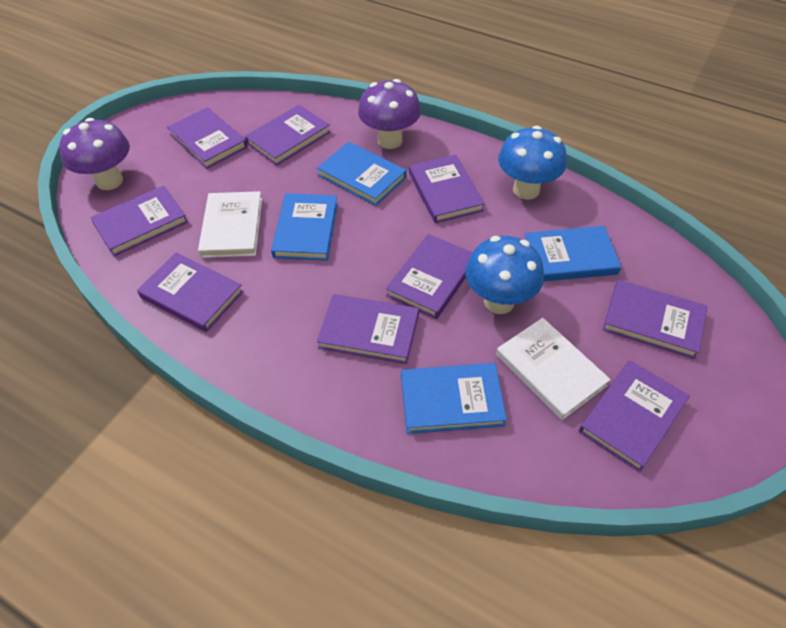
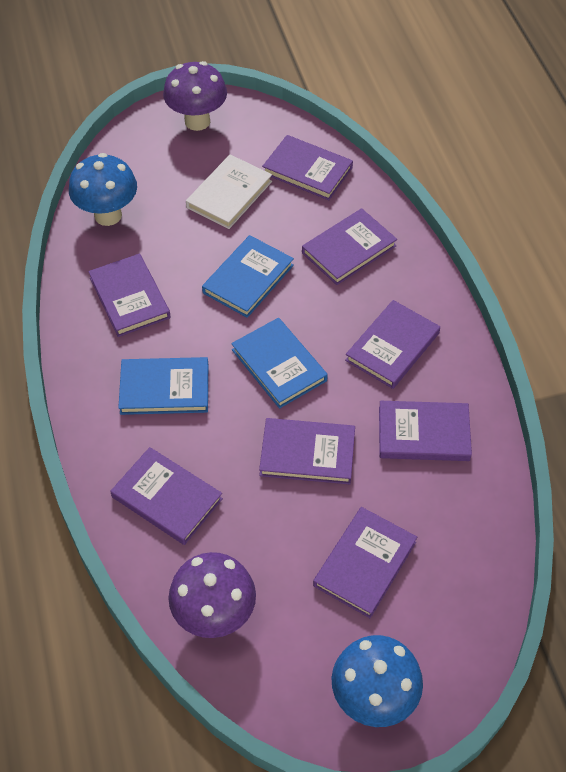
blue book: 4 -> 3
purple book: 9 -> 8
white book: 2 -> 1

